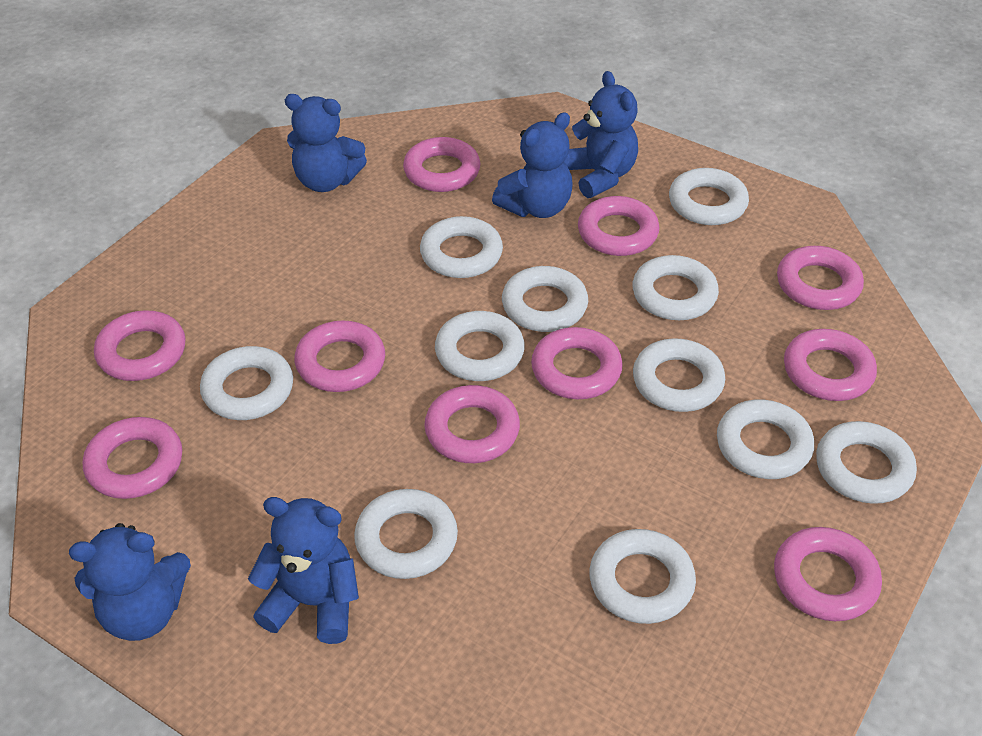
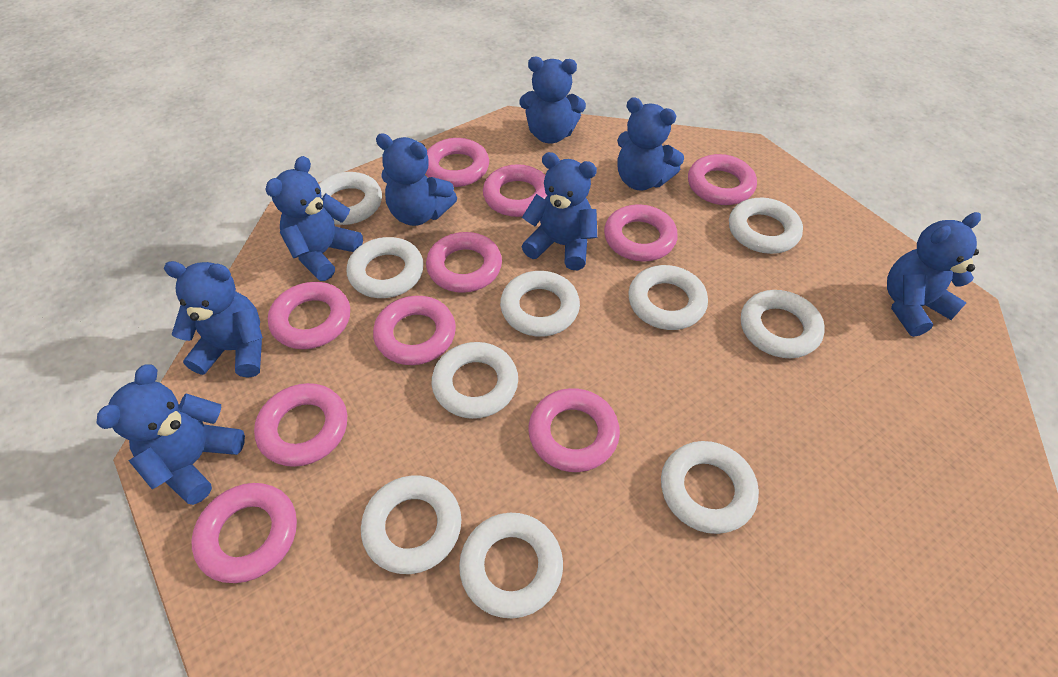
blue teddy bear: 5 -> 8
white ring: 11 -> 10

